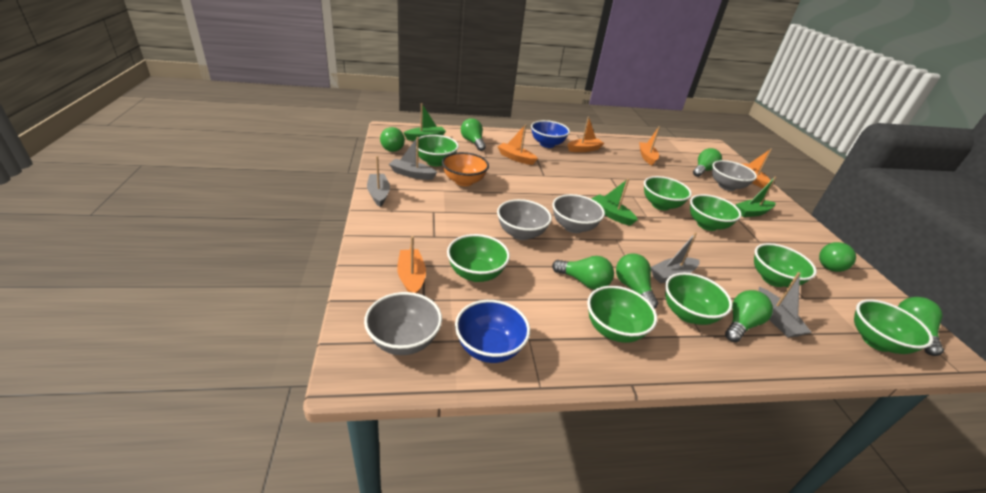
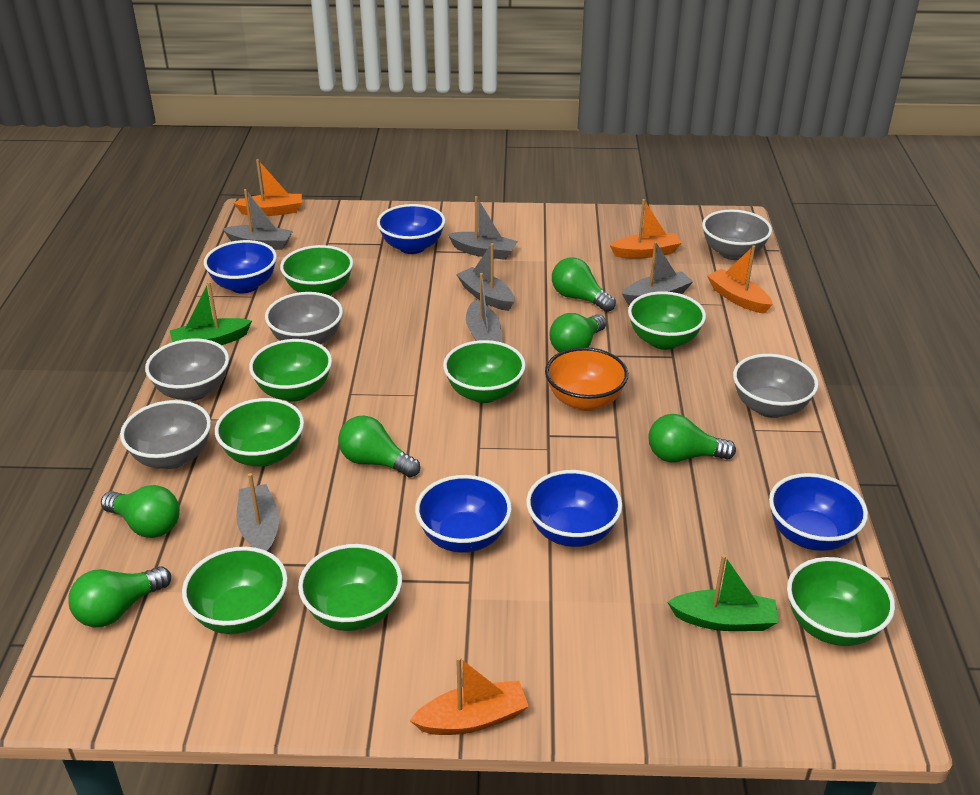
blue bowl: 2 -> 5
green boat: 3 -> 2
green light bulb: 8 -> 6
grey boat: 4 -> 6
grey bowl: 4 -> 5
orange boat: 5 -> 4

